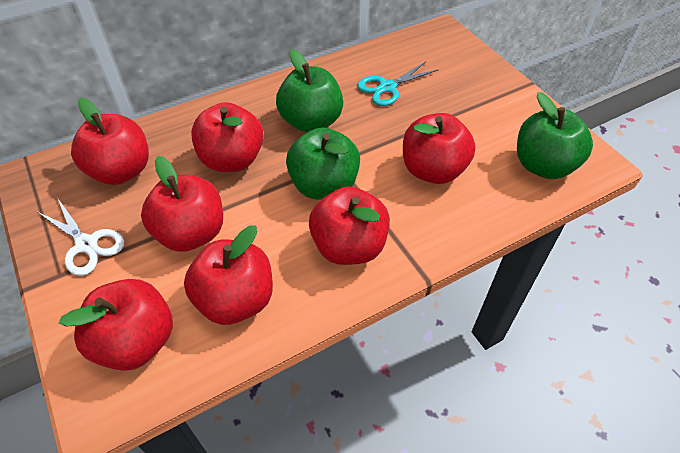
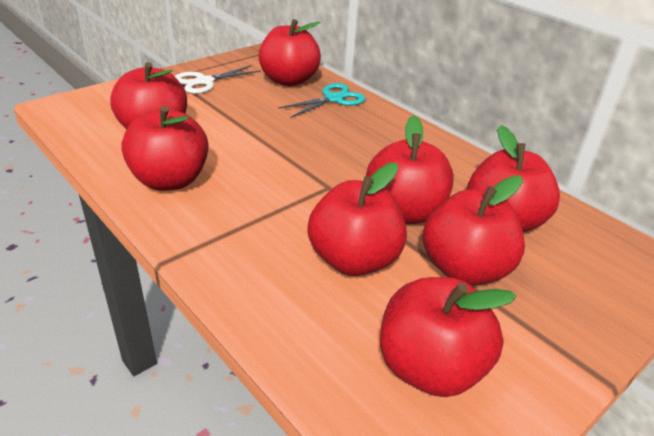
green apple: 3 -> 0
red apple: 7 -> 8

